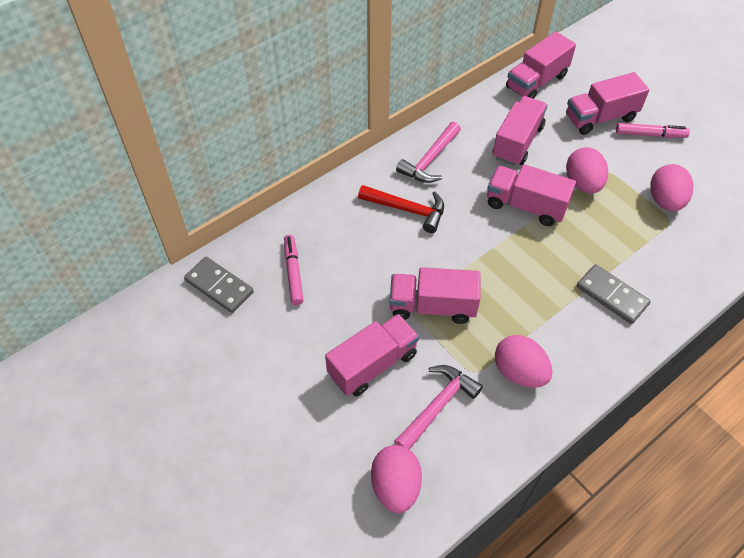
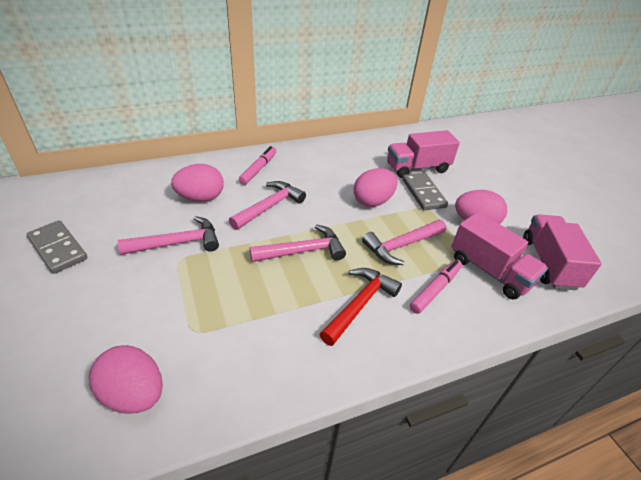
pink hammer: 2 -> 4
pink truck: 6 -> 3

